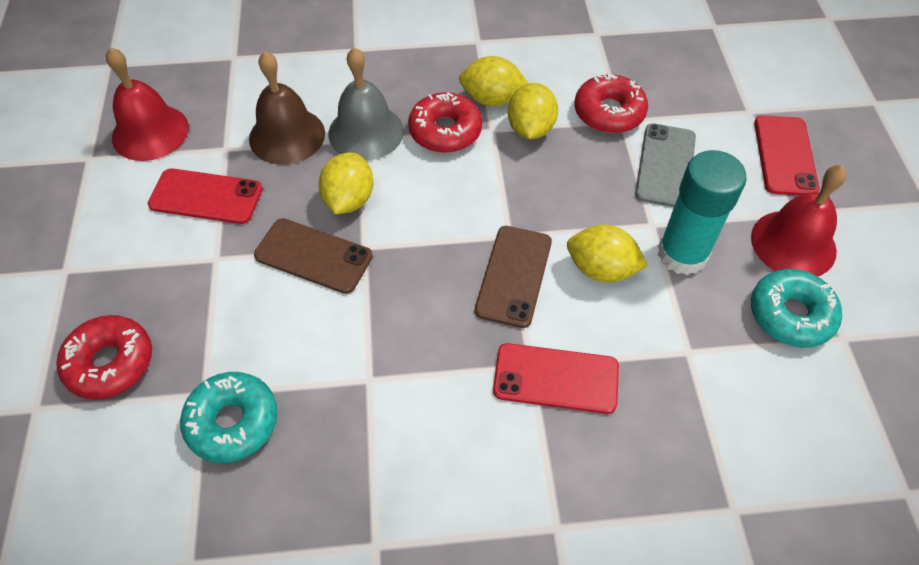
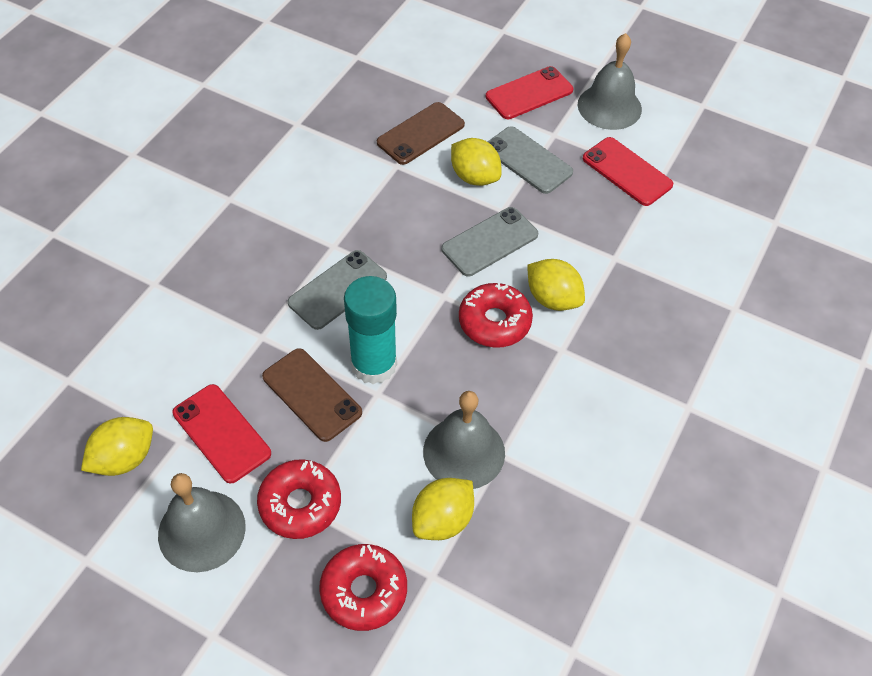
brown bell: 1 -> 0
grey bell: 1 -> 3
grey phone: 1 -> 3
red bell: 2 -> 0
turquoise donut: 2 -> 0

